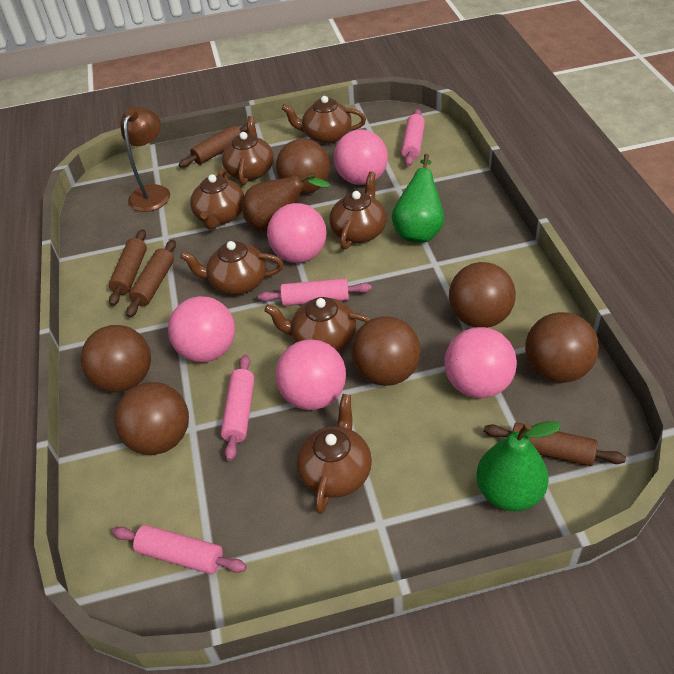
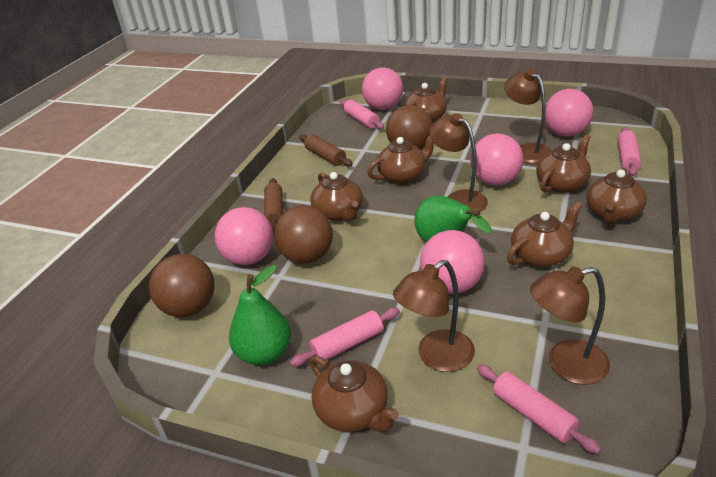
brown ball: 6 -> 3
brown lamp: 1 -> 4
brown pear: 1 -> 0
brown rolling pin: 4 -> 2

